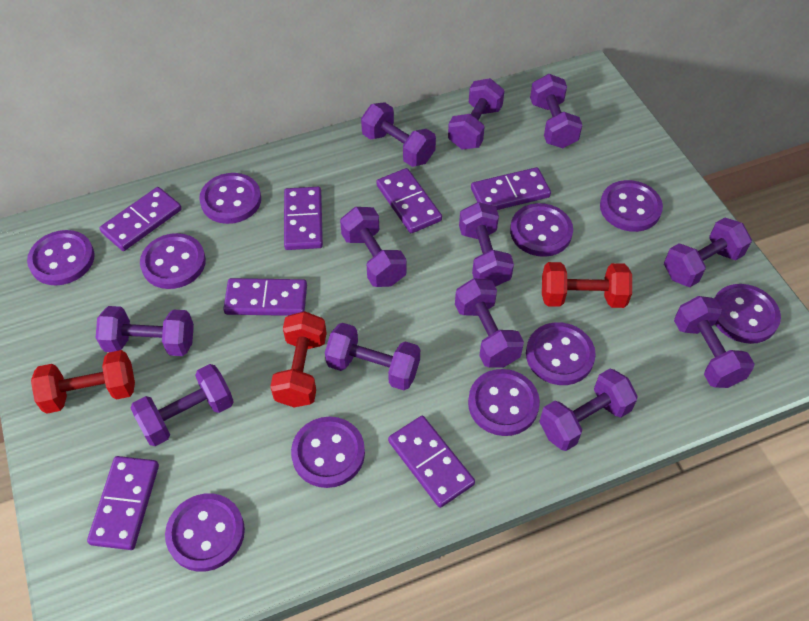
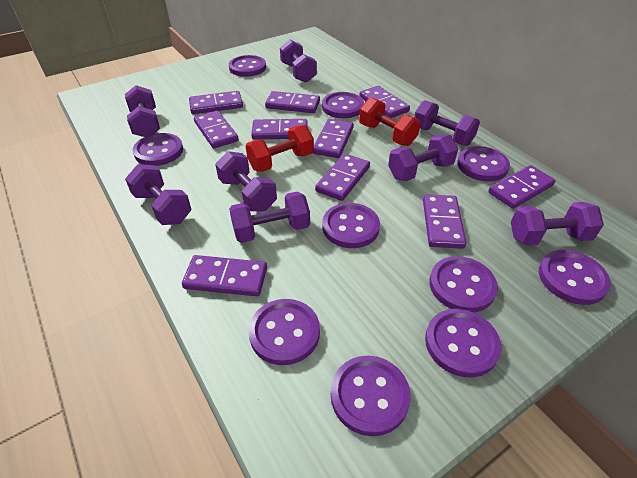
purple domino: 7 -> 10
purple dumbbell: 12 -> 8
red dumbbell: 3 -> 2

